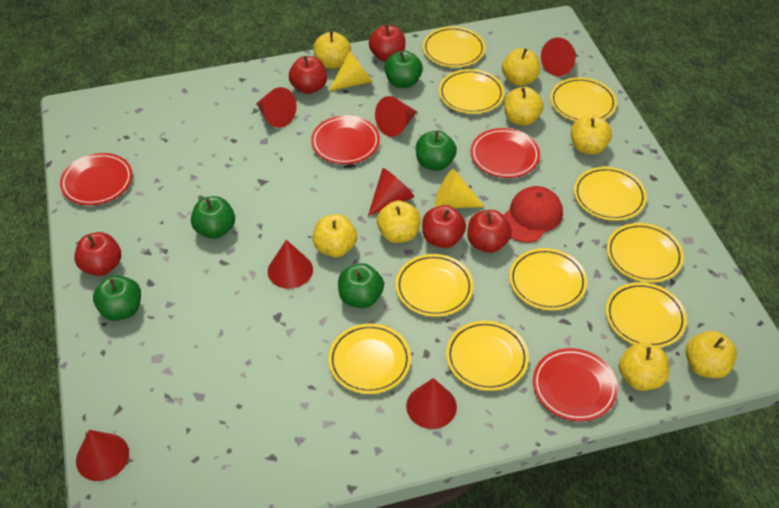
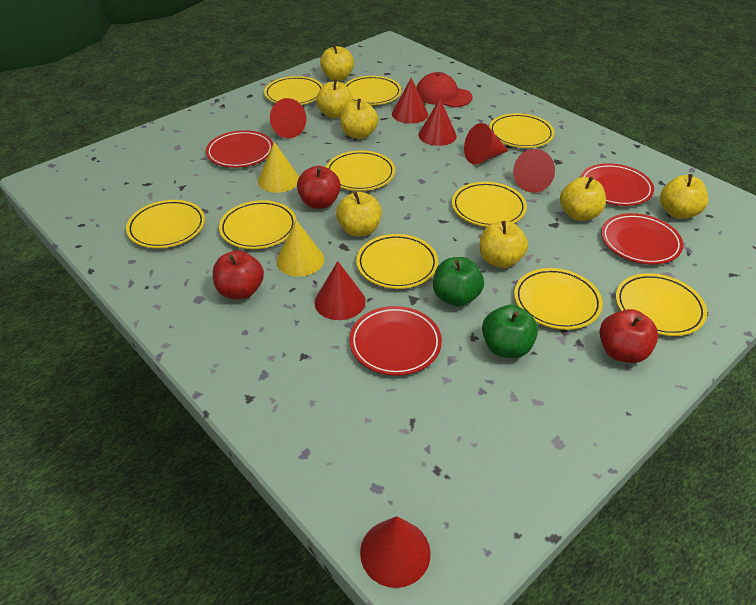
green apple: 5 -> 2
red apple: 5 -> 3
yellow apple: 8 -> 7

